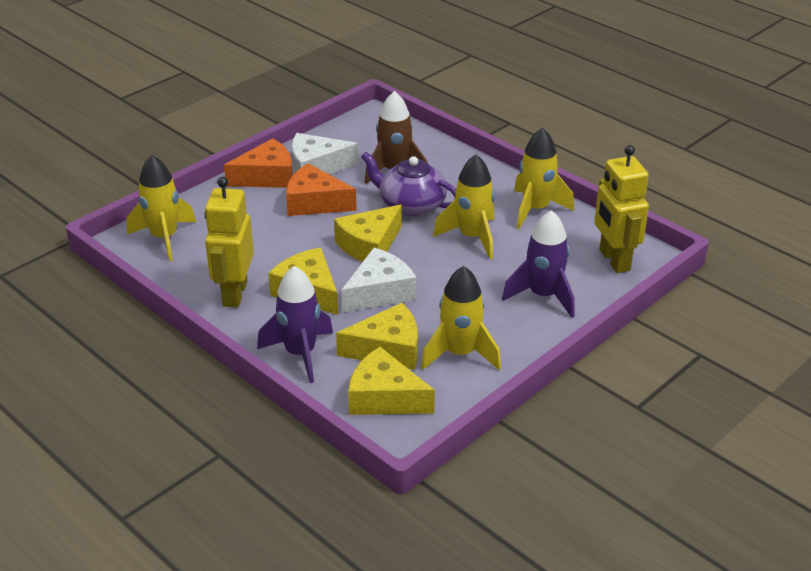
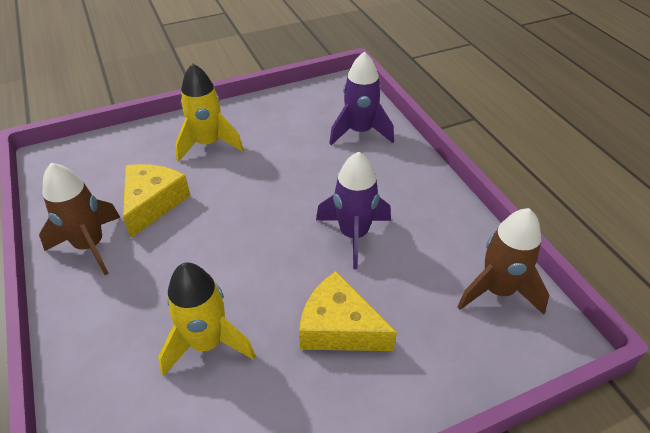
brown rocket: 1 -> 2
orange cheese: 2 -> 0
purple teapot: 1 -> 0
white cheese: 2 -> 0
yellow cheese: 4 -> 2
yellow robot: 2 -> 0
yellow rocket: 4 -> 2

